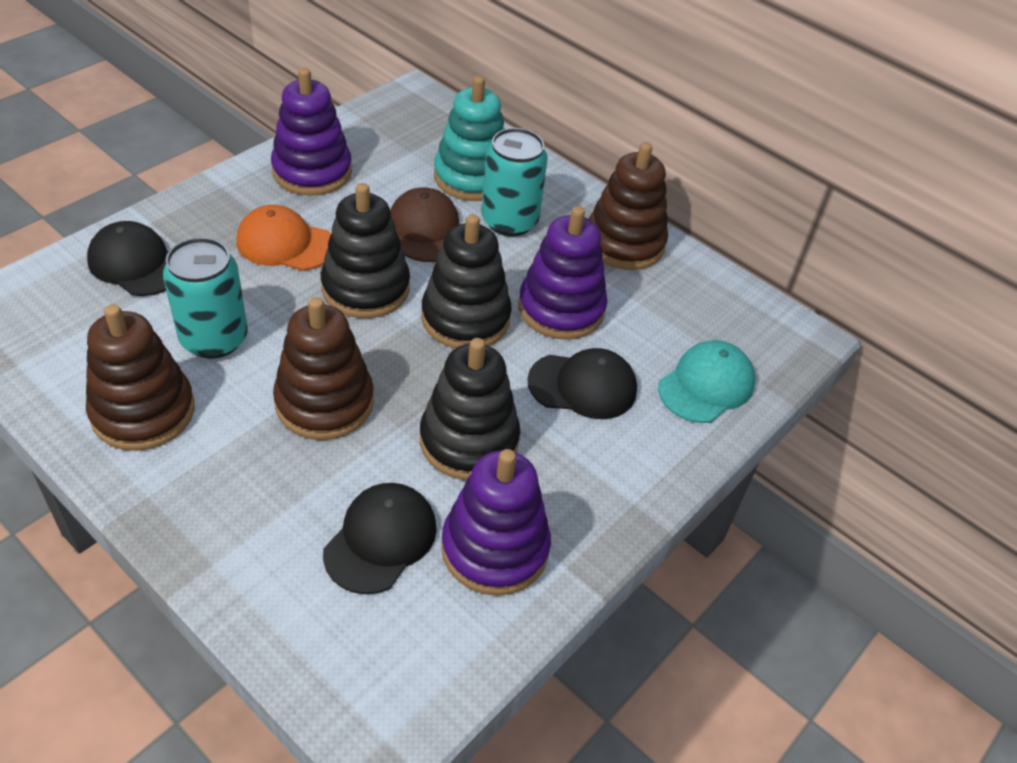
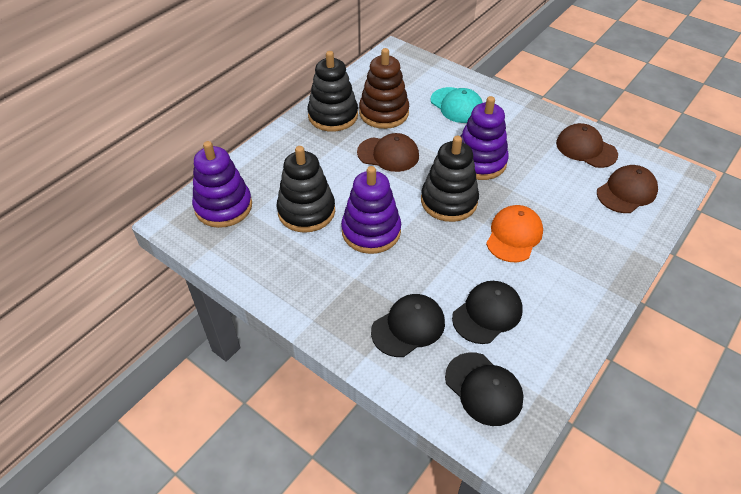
brown cap: 1 -> 3
brown stacking toy: 3 -> 1
turquoise can: 2 -> 0
turquoise stacking toy: 1 -> 0

